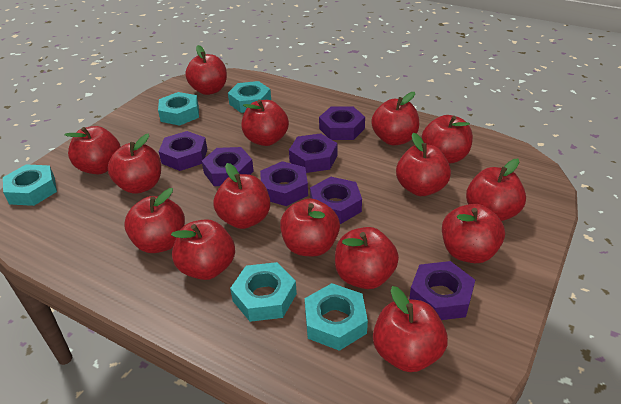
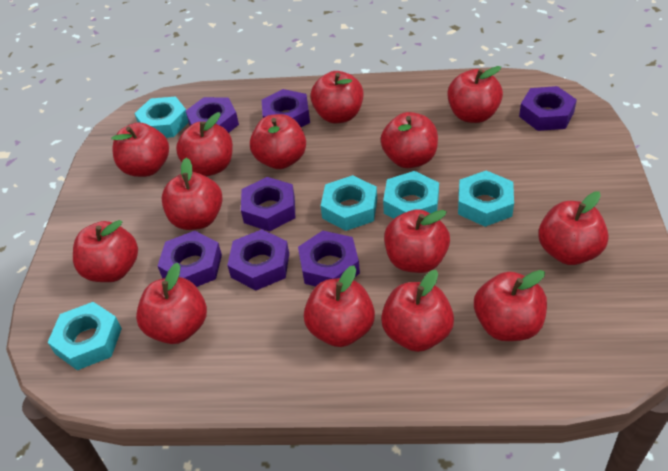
red apple: 15 -> 14

